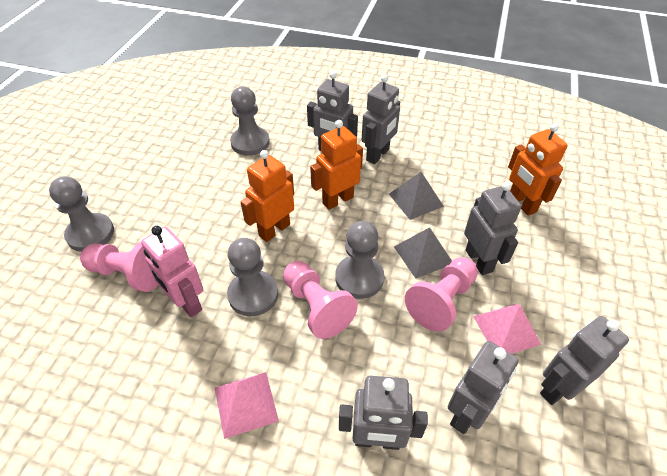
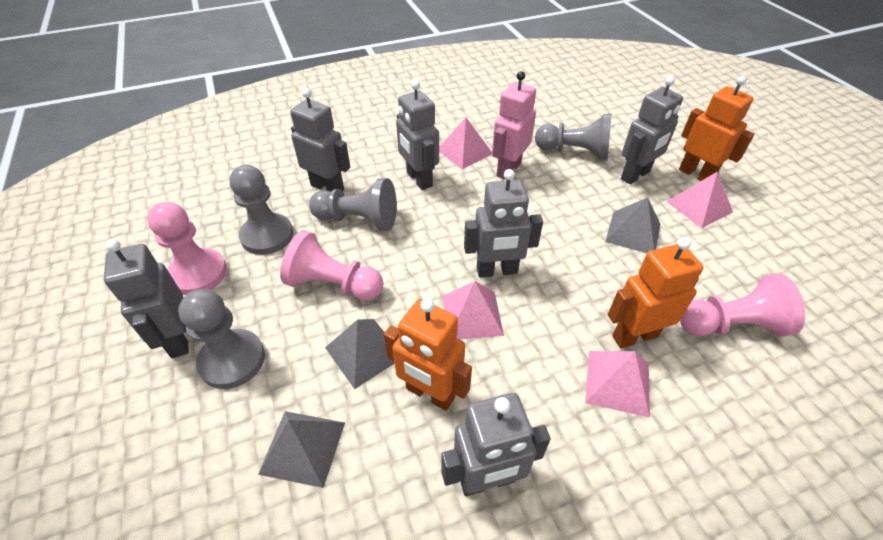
grey pyramid: 2 -> 3
pink pyramid: 2 -> 4

